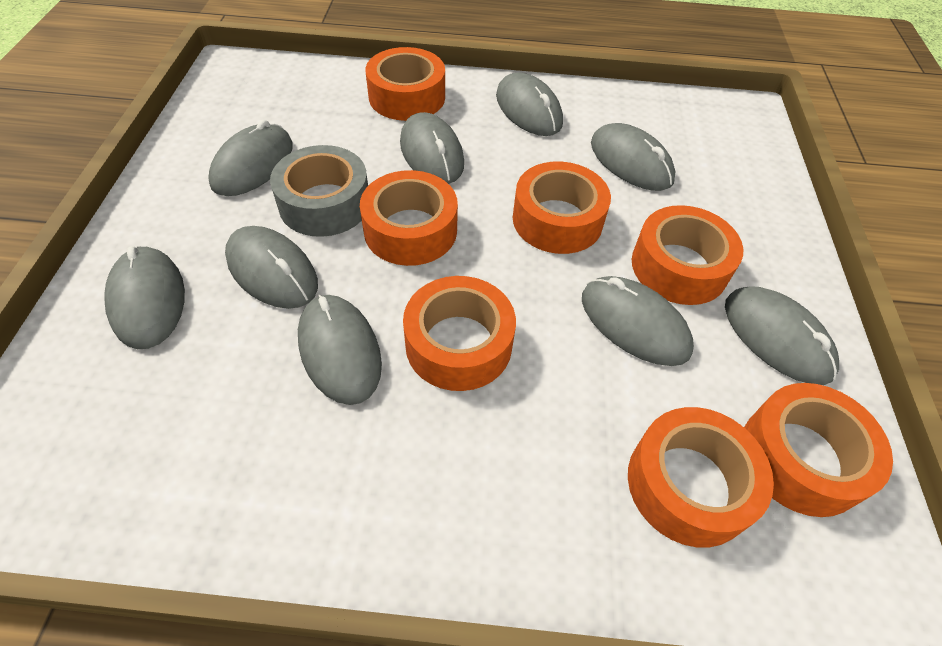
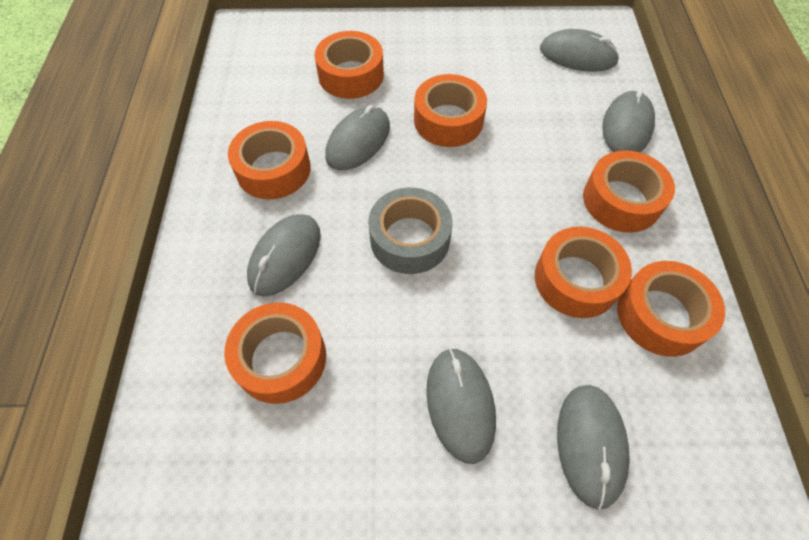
grey mouse: 9 -> 6

